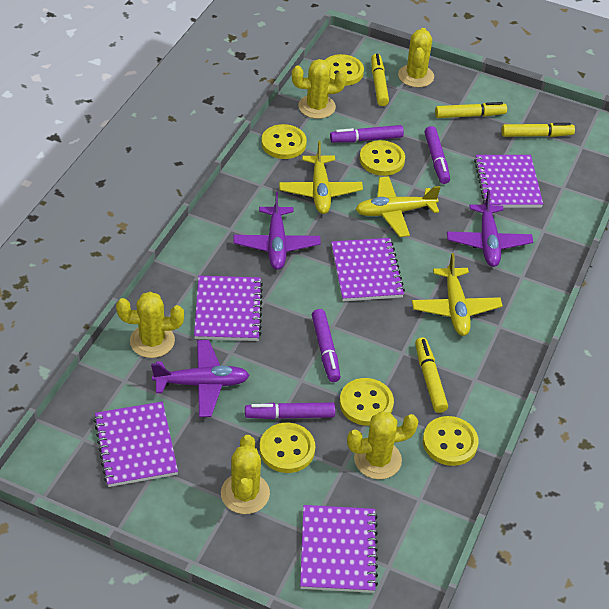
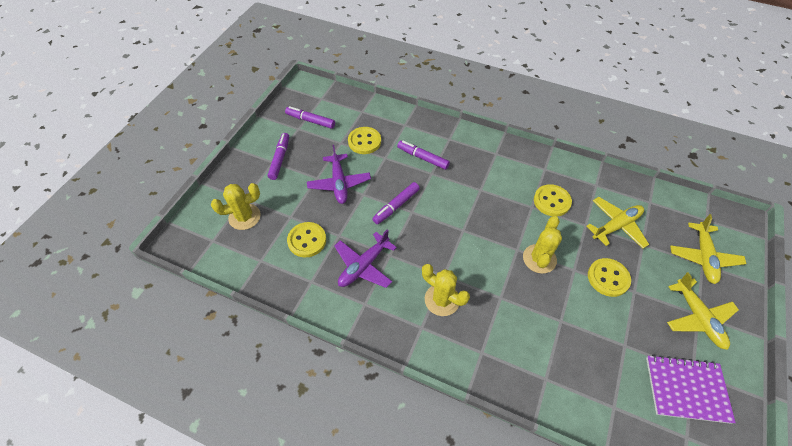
purple notebook: 5 -> 1
purple plane: 3 -> 2
yellow button: 6 -> 4
yellow cactus: 5 -> 3
yellow marker: 4 -> 0

